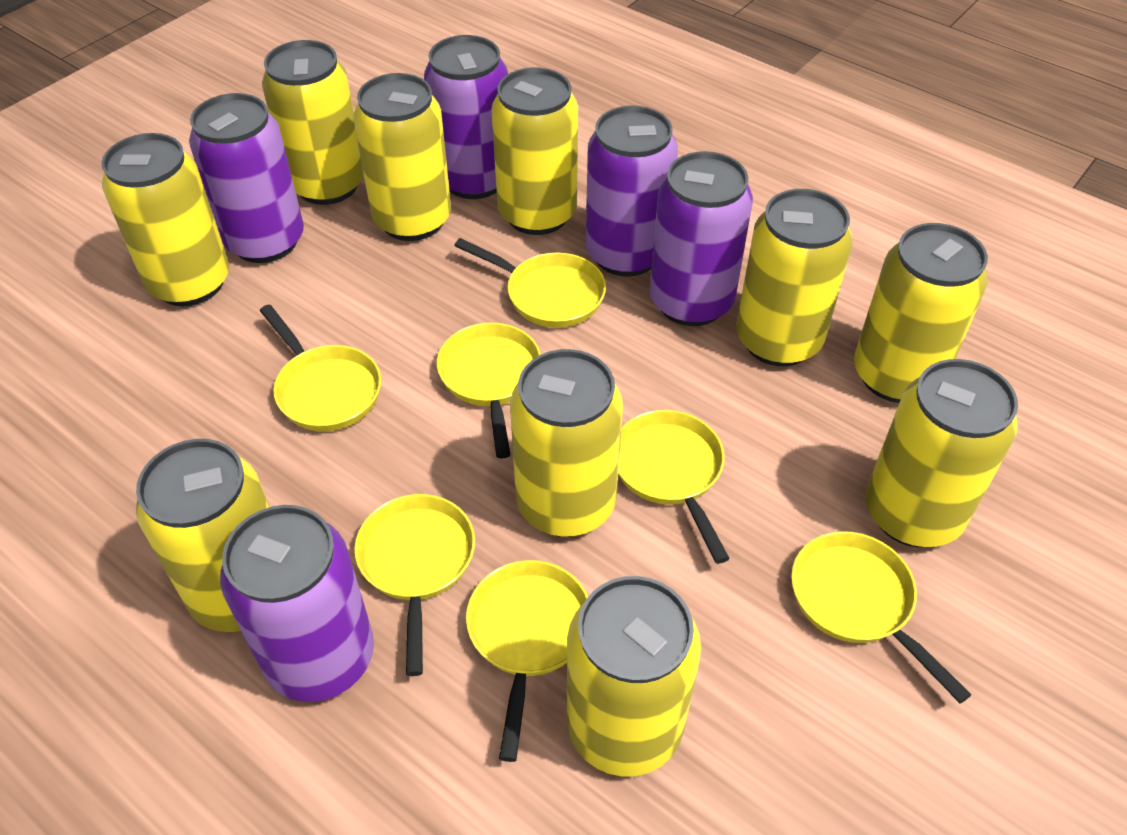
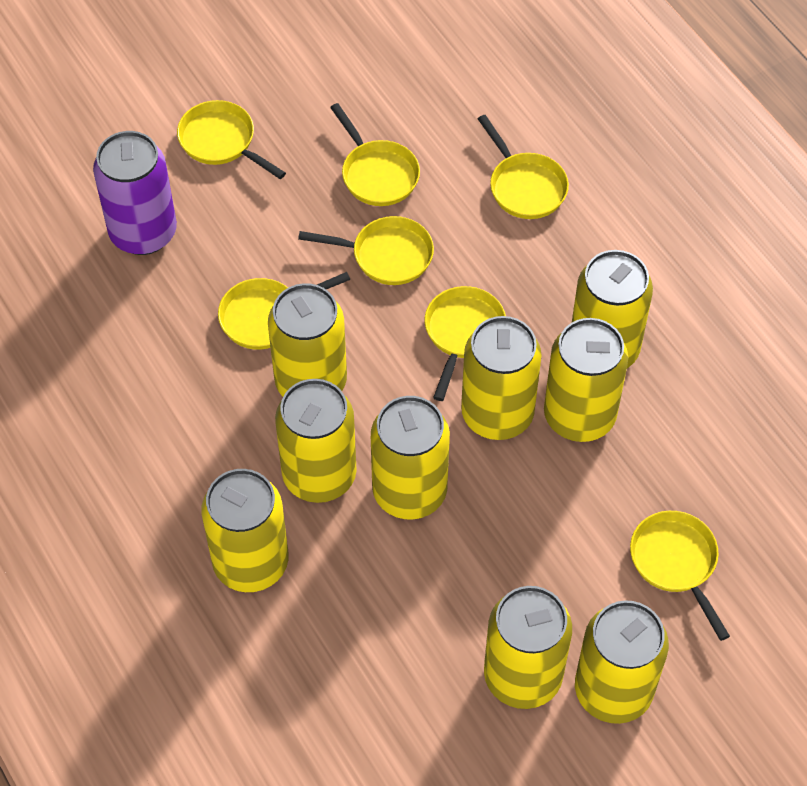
purple can: 5 -> 1
yellow can: 10 -> 9

